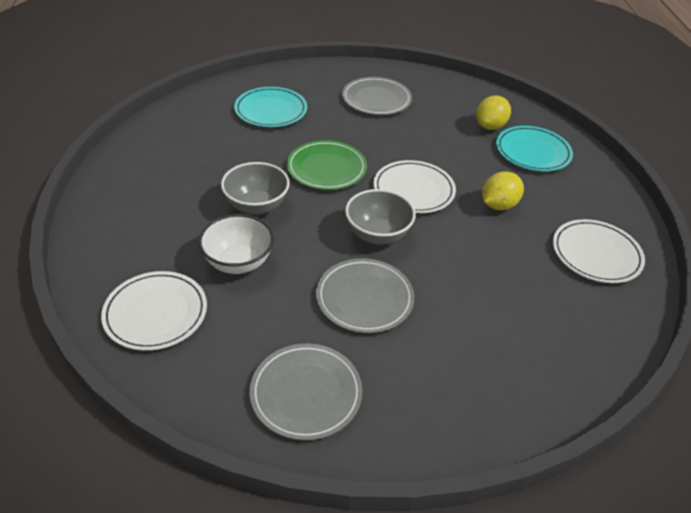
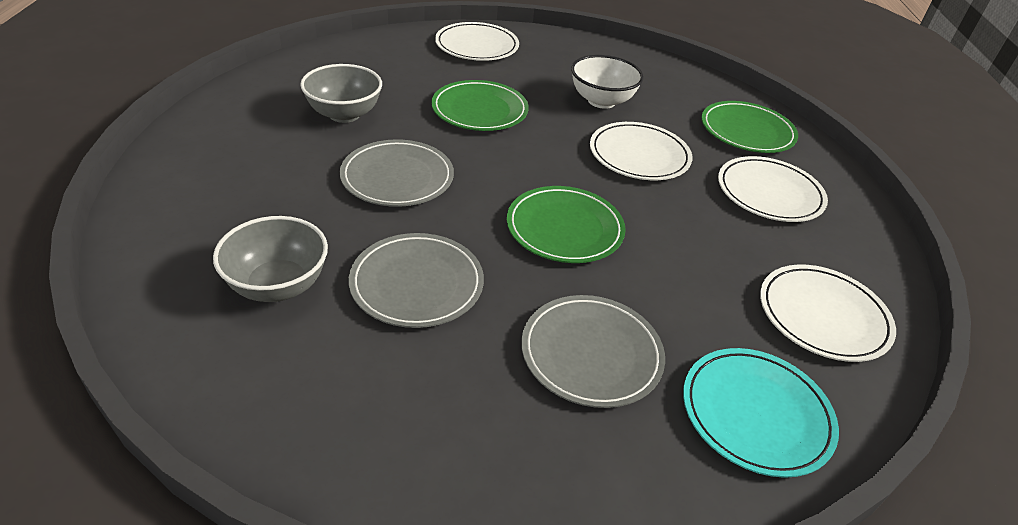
green plate: 1 -> 3
turquoise plate: 2 -> 1
white plate: 3 -> 4
yellow lemon: 2 -> 0

